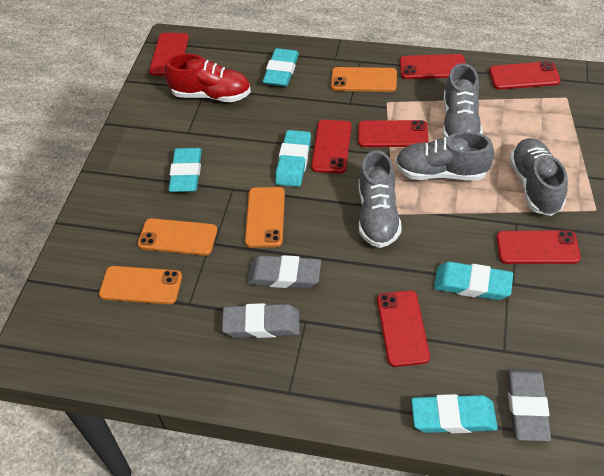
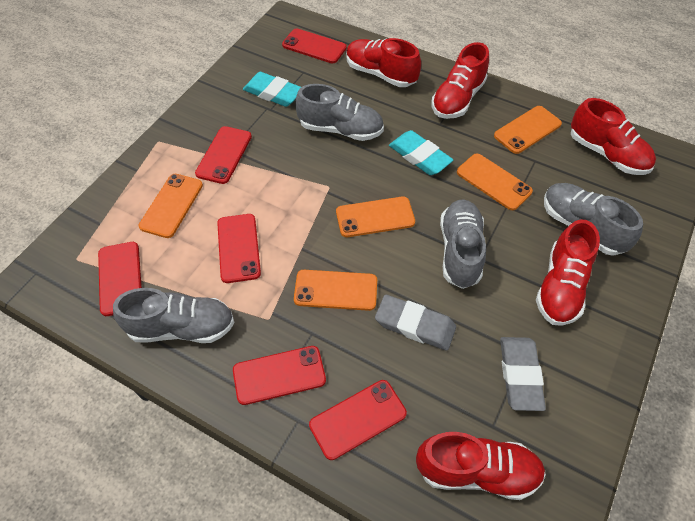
grey eraser: 3 -> 2
orange phone: 4 -> 5
red phone: 7 -> 6
red shoe: 1 -> 5
turquoise eraser: 5 -> 2

